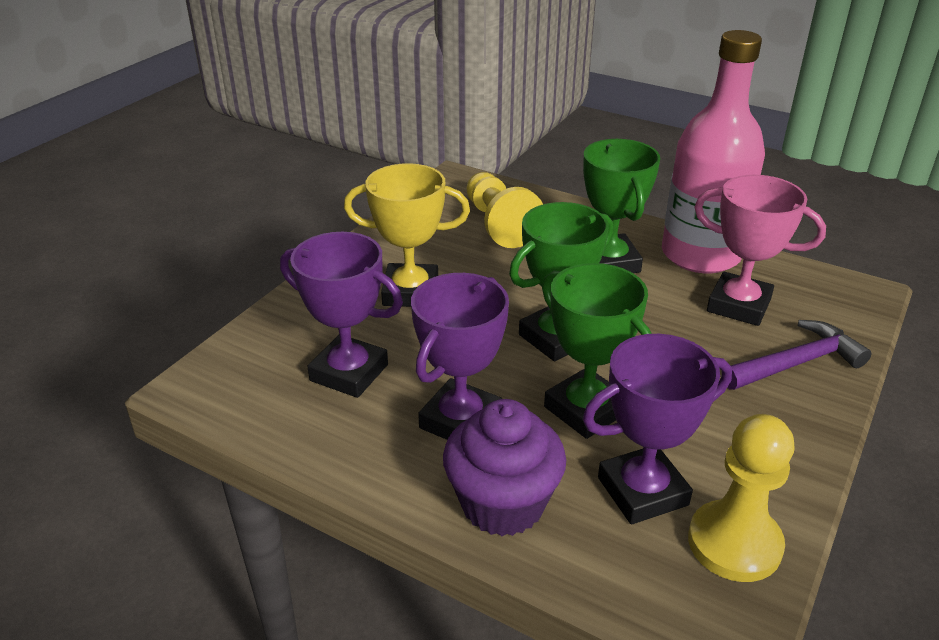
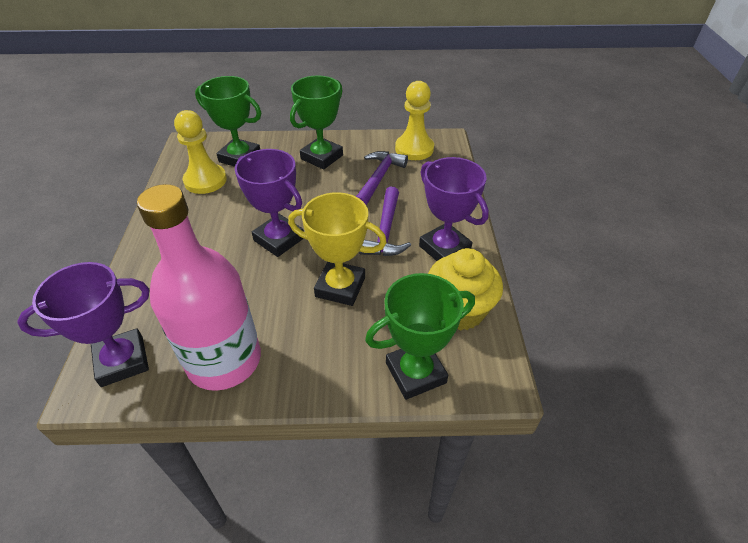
pink trophy: 1 -> 0
purple cupcake: 1 -> 0
purple hammer: 1 -> 2
yellow cupcake: 0 -> 1

